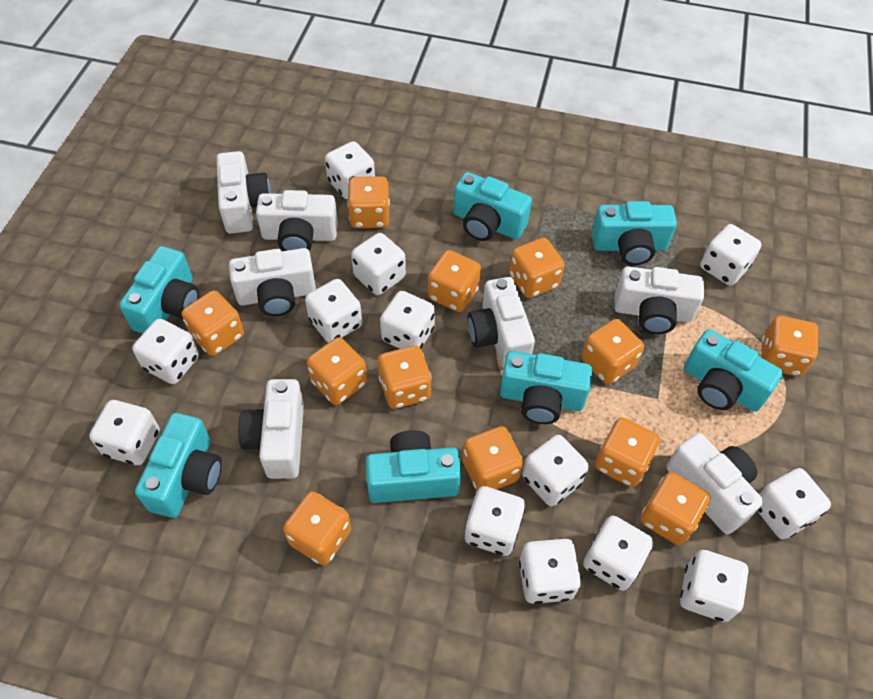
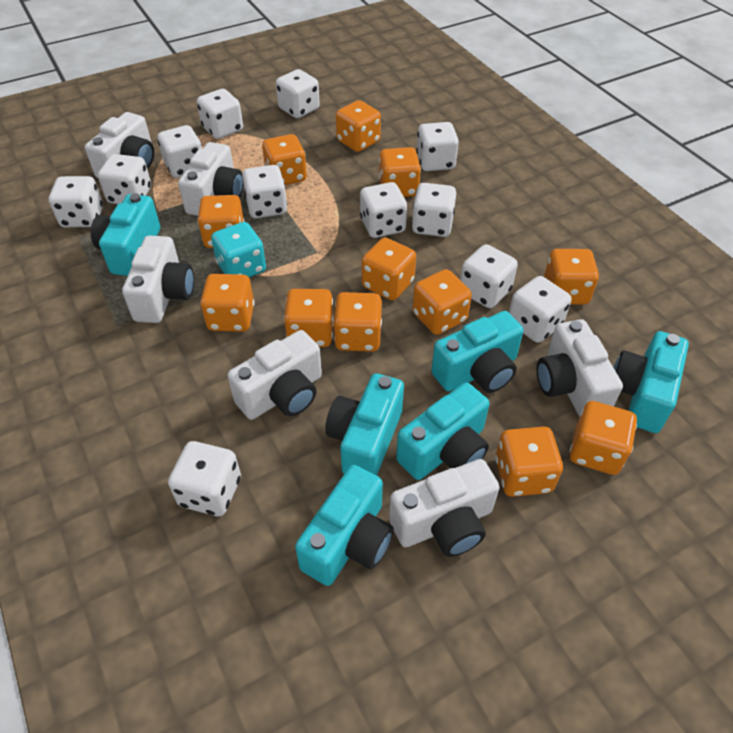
turquoise camera: 7 -> 6
turquoise dice: 0 -> 1
white camera: 7 -> 6
white dice: 13 -> 12

